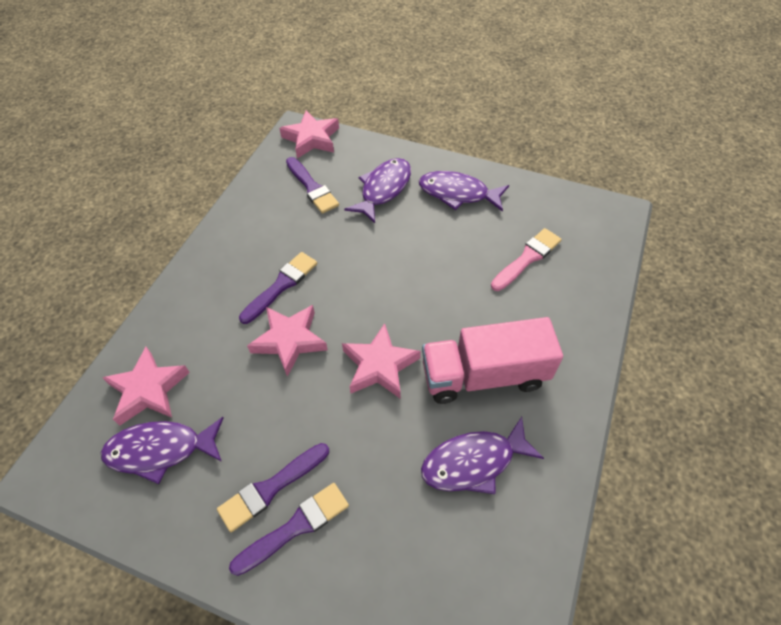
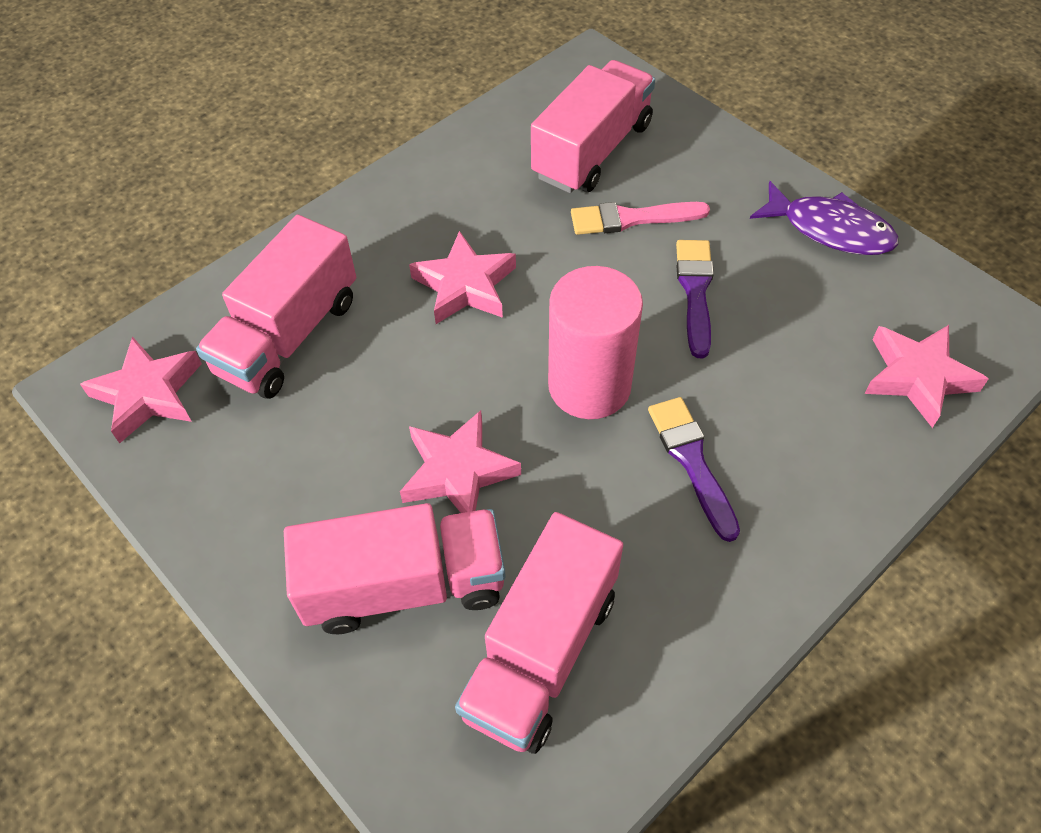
pink cylinder: 0 -> 1
pink truck: 1 -> 4
purple brush: 4 -> 2
purple fish: 4 -> 1

